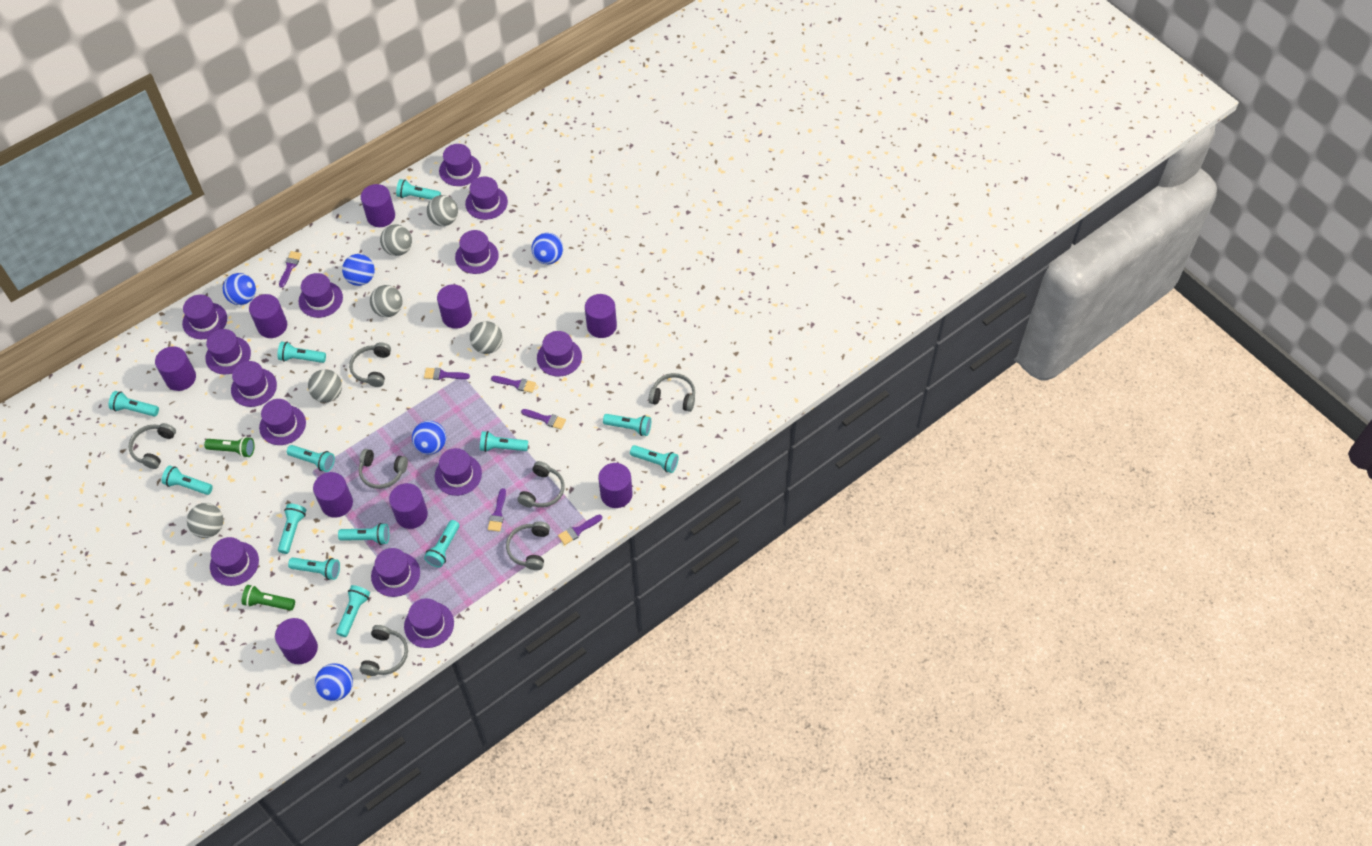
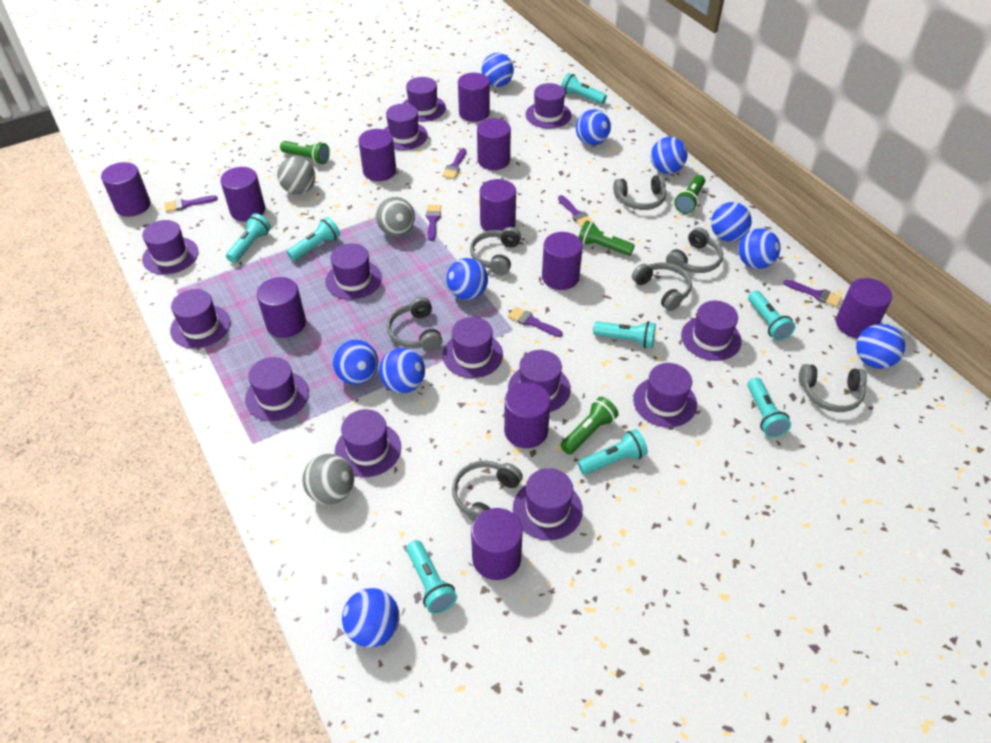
blue ball: 5 -> 10
green flashlight: 2 -> 4
grey ball: 6 -> 3
purple cylinder: 9 -> 11
turquoise flashlight: 13 -> 8

